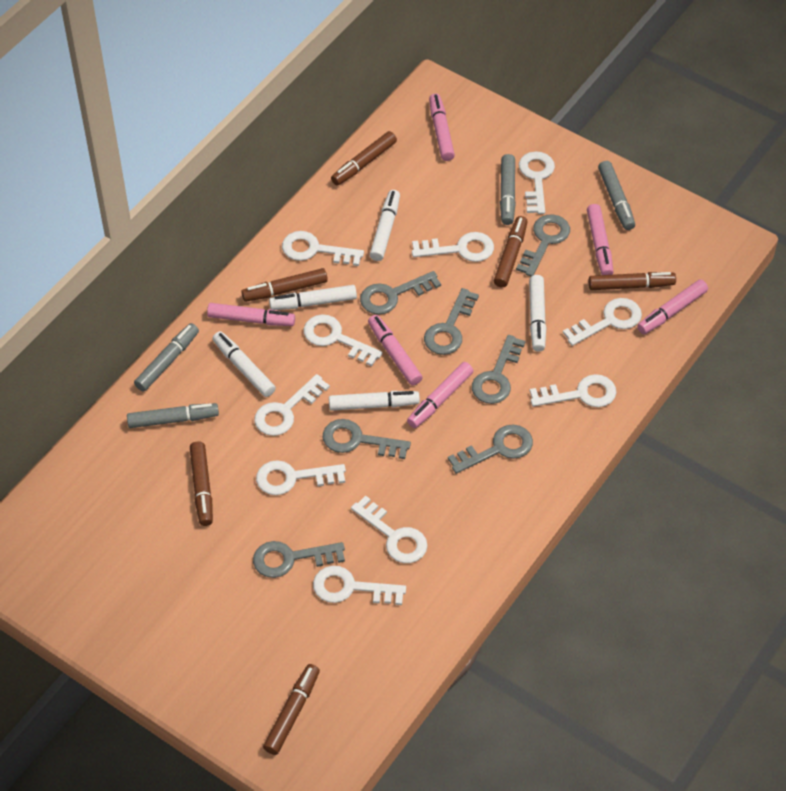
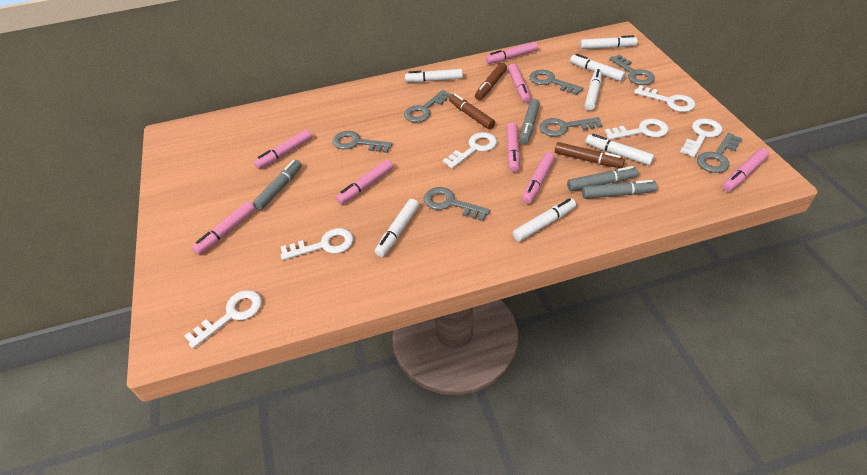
brown marker: 6 -> 3
pink marker: 6 -> 8
white key: 10 -> 6
white marker: 5 -> 7

